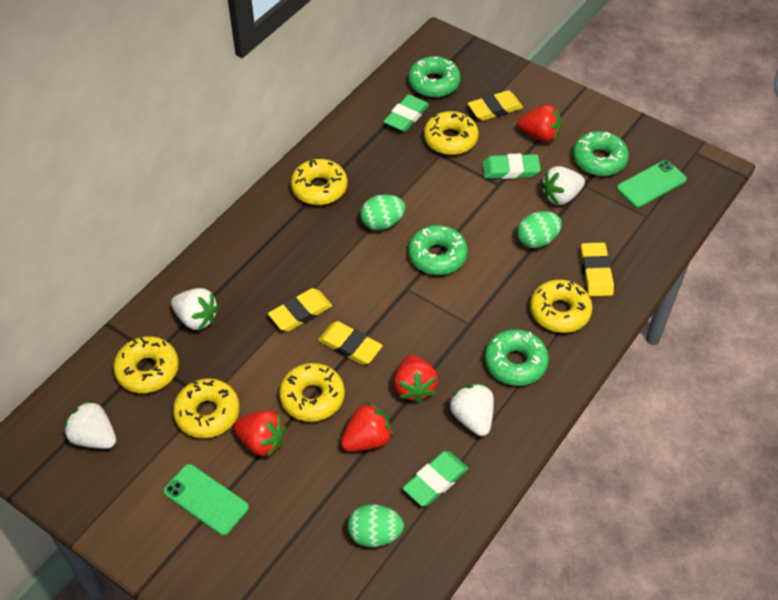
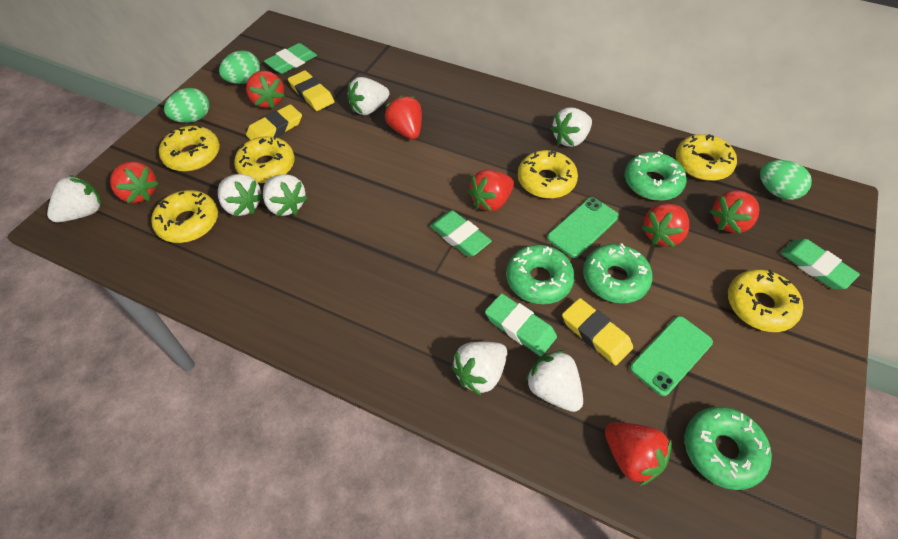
green eraser: 3 -> 4
red strawberry: 4 -> 7
white strawberry: 4 -> 7
yellow eraser: 4 -> 3

